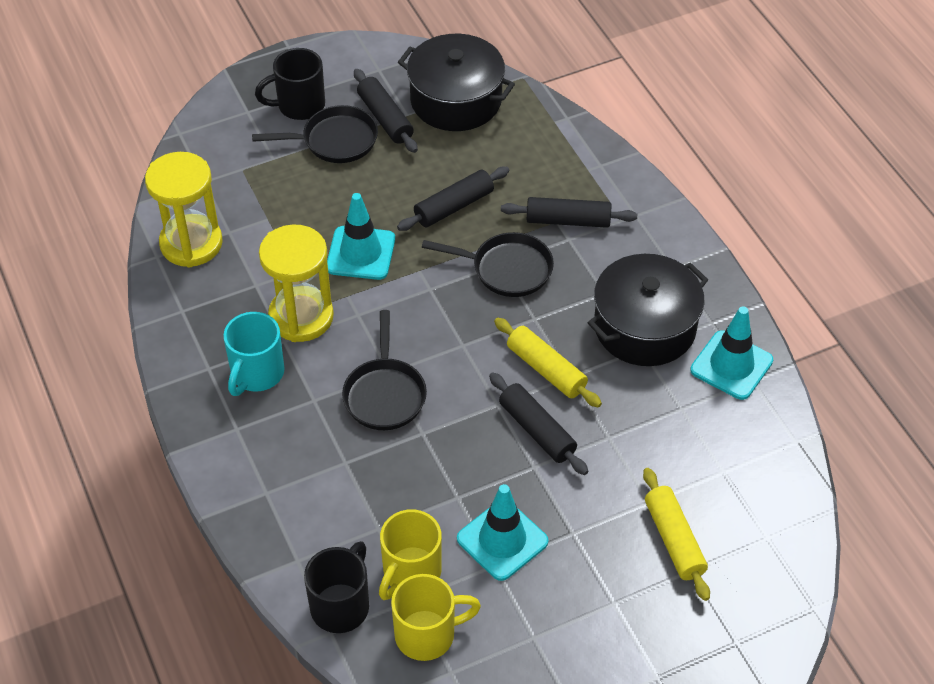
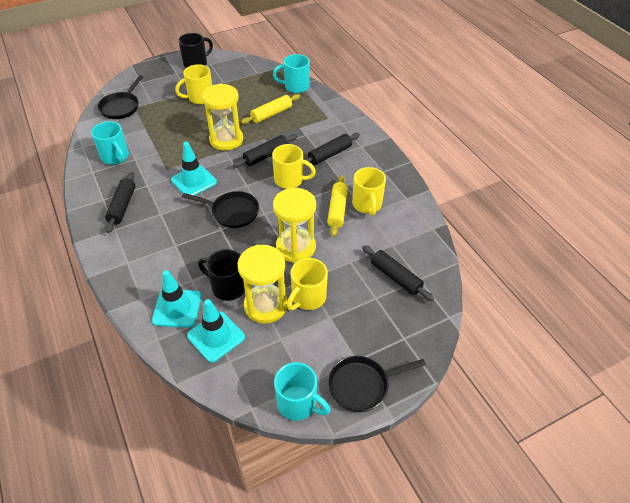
black pot: 2 -> 0
turquoise mug: 1 -> 3
yellow hourglass: 2 -> 3
yellow mug: 2 -> 4

